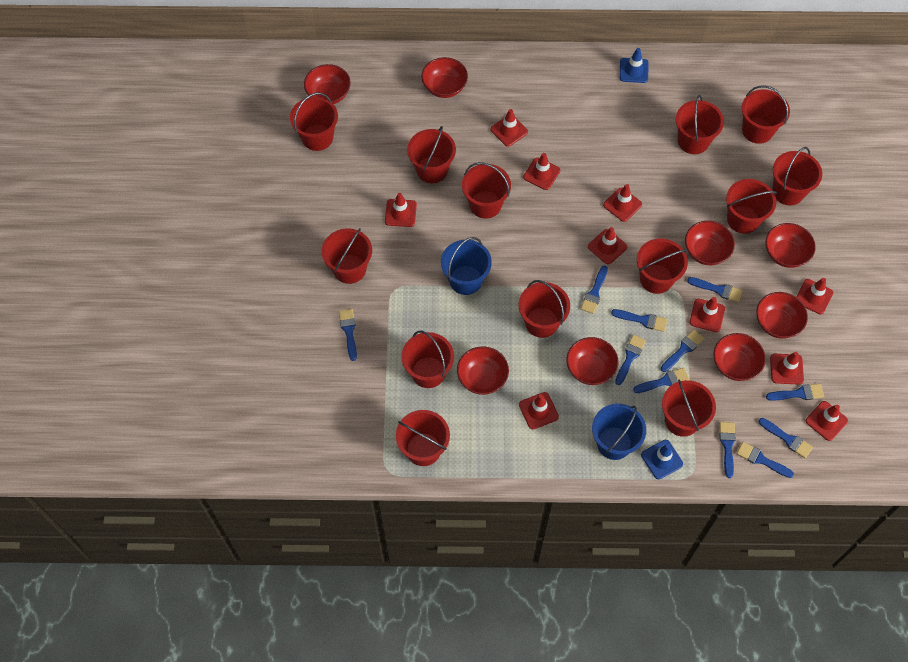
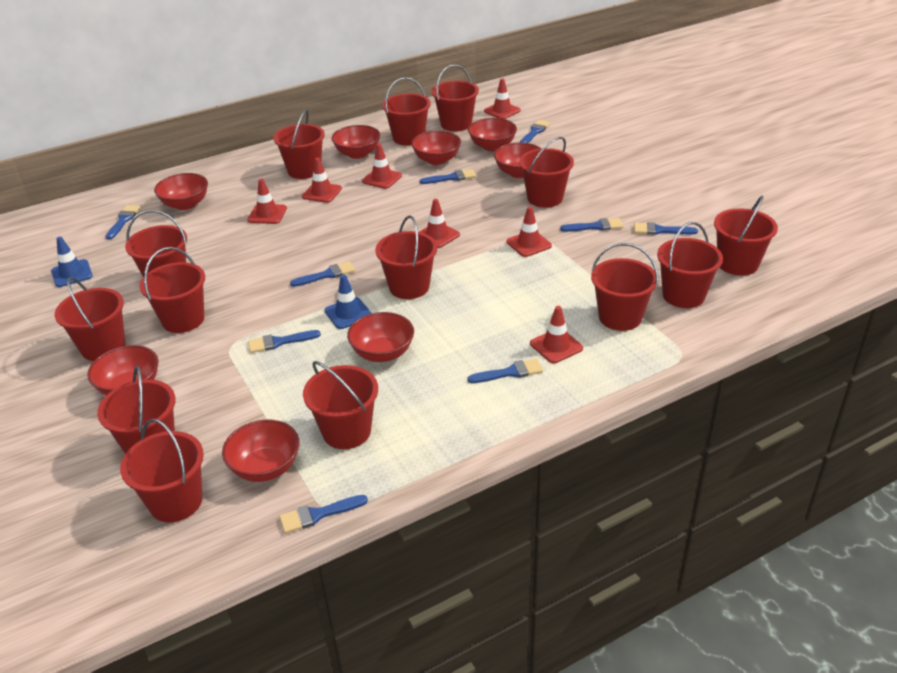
blue brush: 11 -> 9
blue bucket: 2 -> 0
red bucket: 13 -> 14
red traffic cone: 10 -> 7

